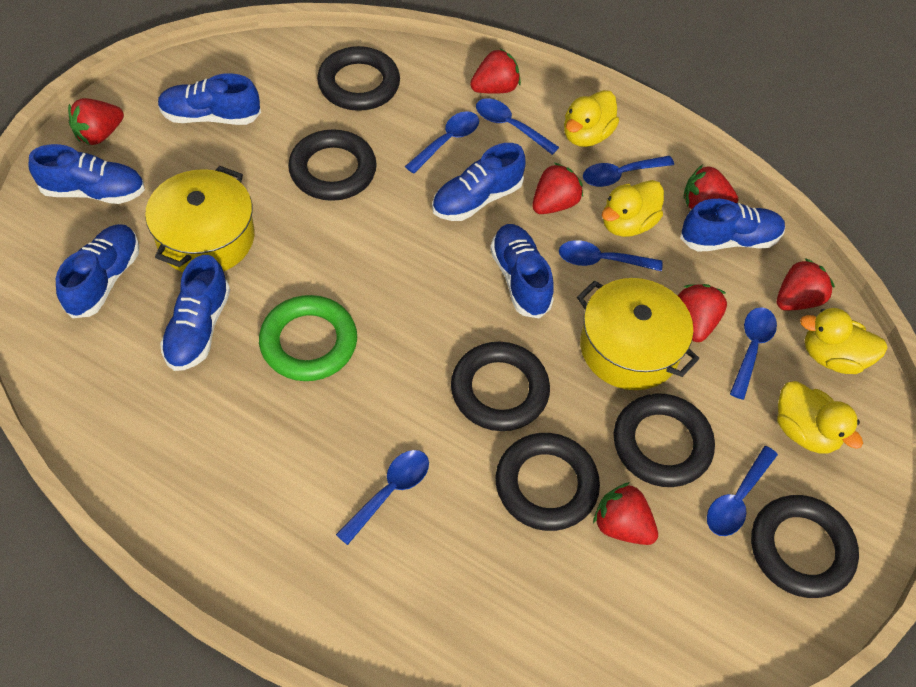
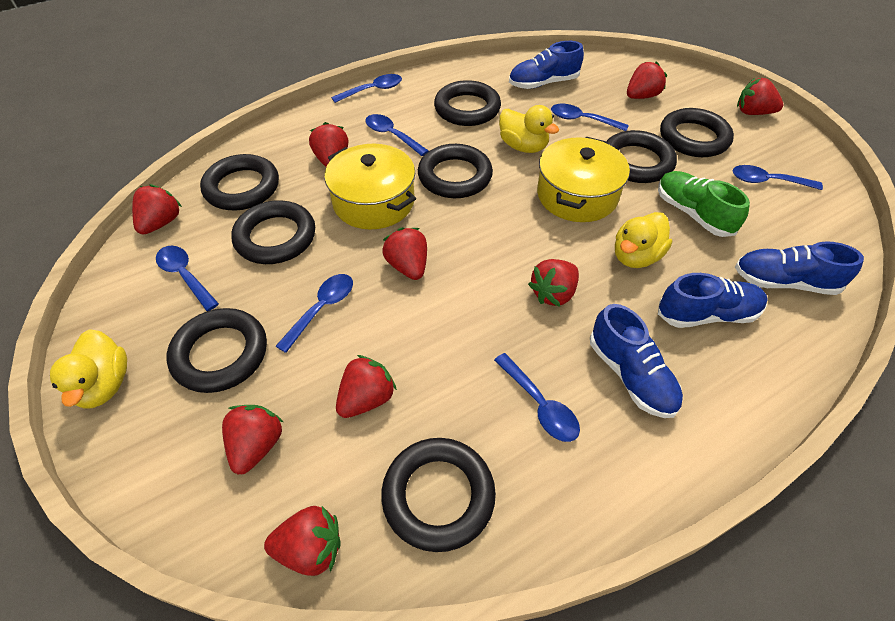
black ring: 6 -> 8
blue shoe: 7 -> 4
green ring: 1 -> 0
green shoe: 0 -> 1
red strawberry: 7 -> 9
yellow duck: 4 -> 3

